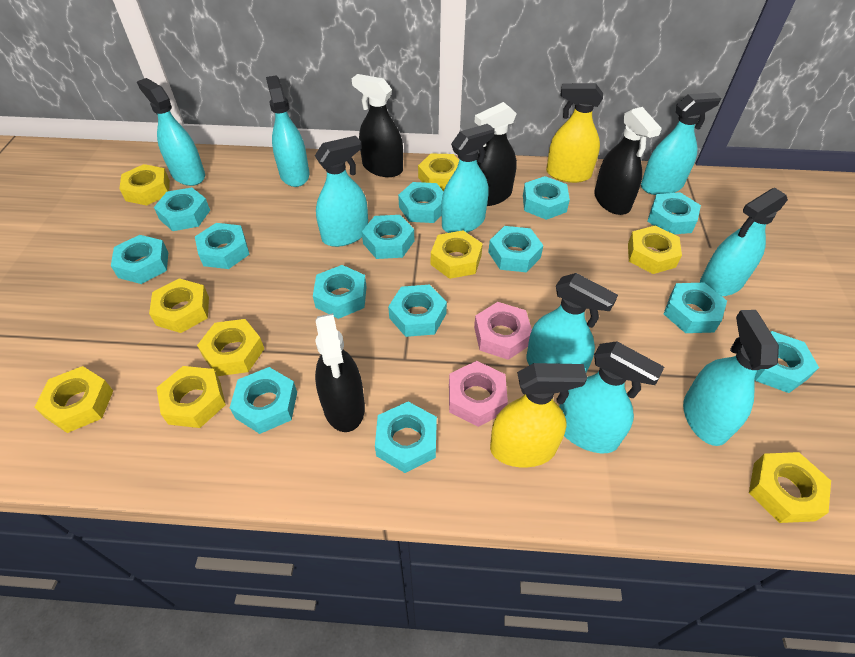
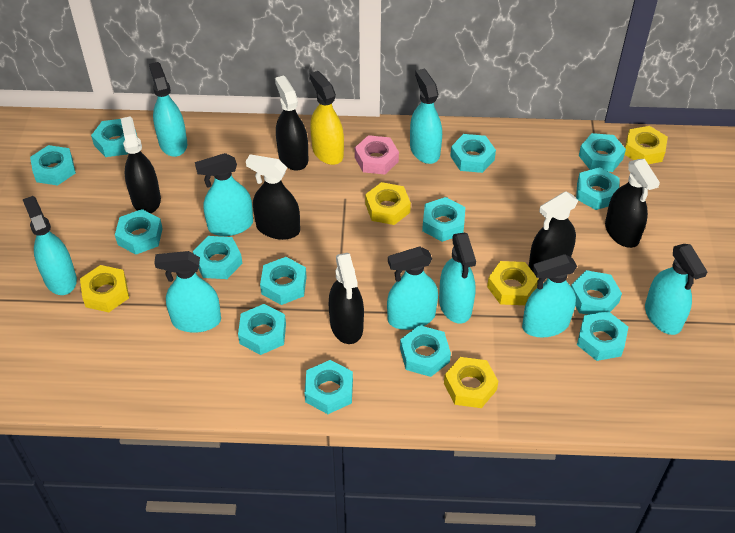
black spray bottle: 4 -> 6
pink nut: 2 -> 1
yellow nut: 9 -> 5
yellow spray bottle: 2 -> 1

